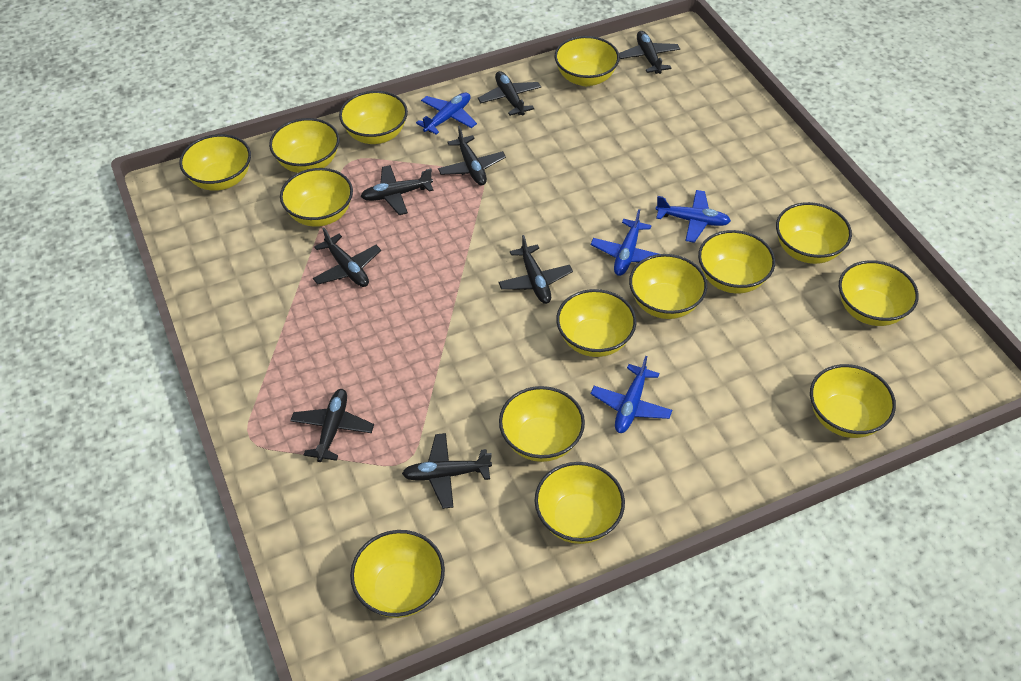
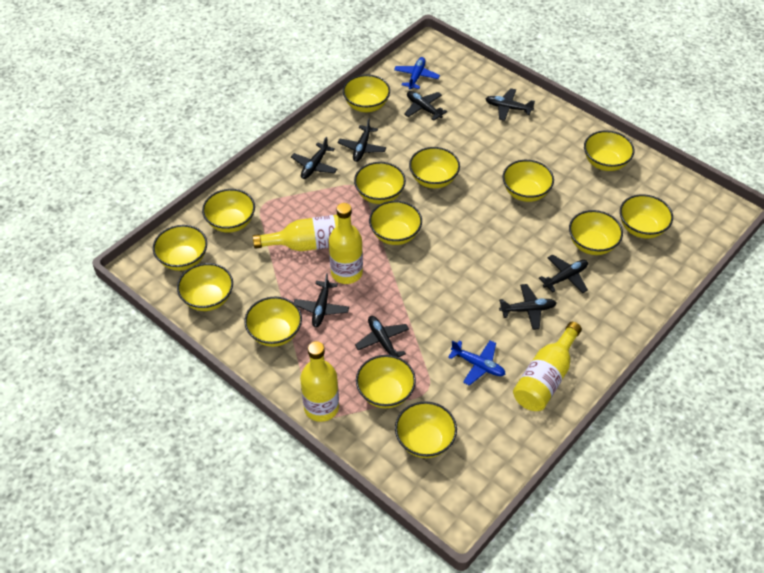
blue plane: 4 -> 2
yellow bottle: 0 -> 4

